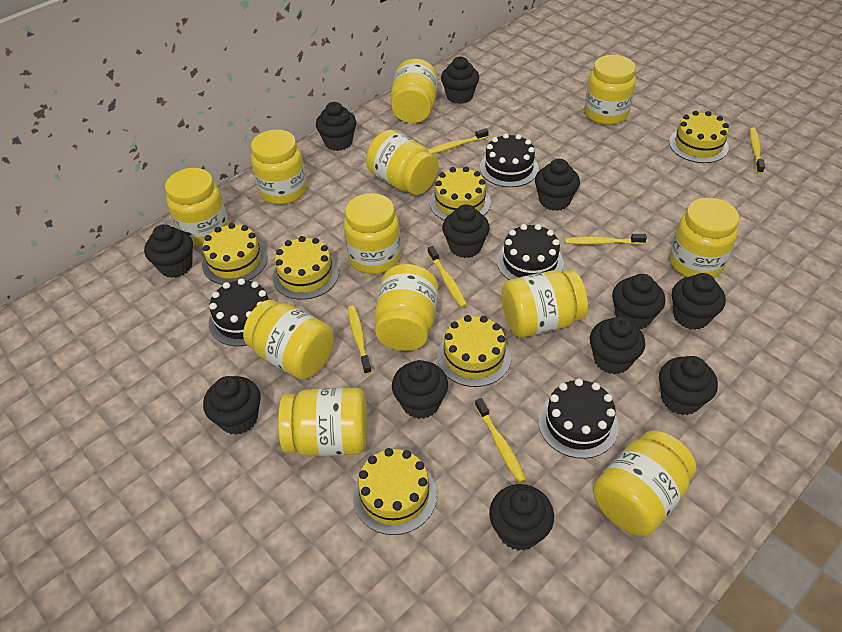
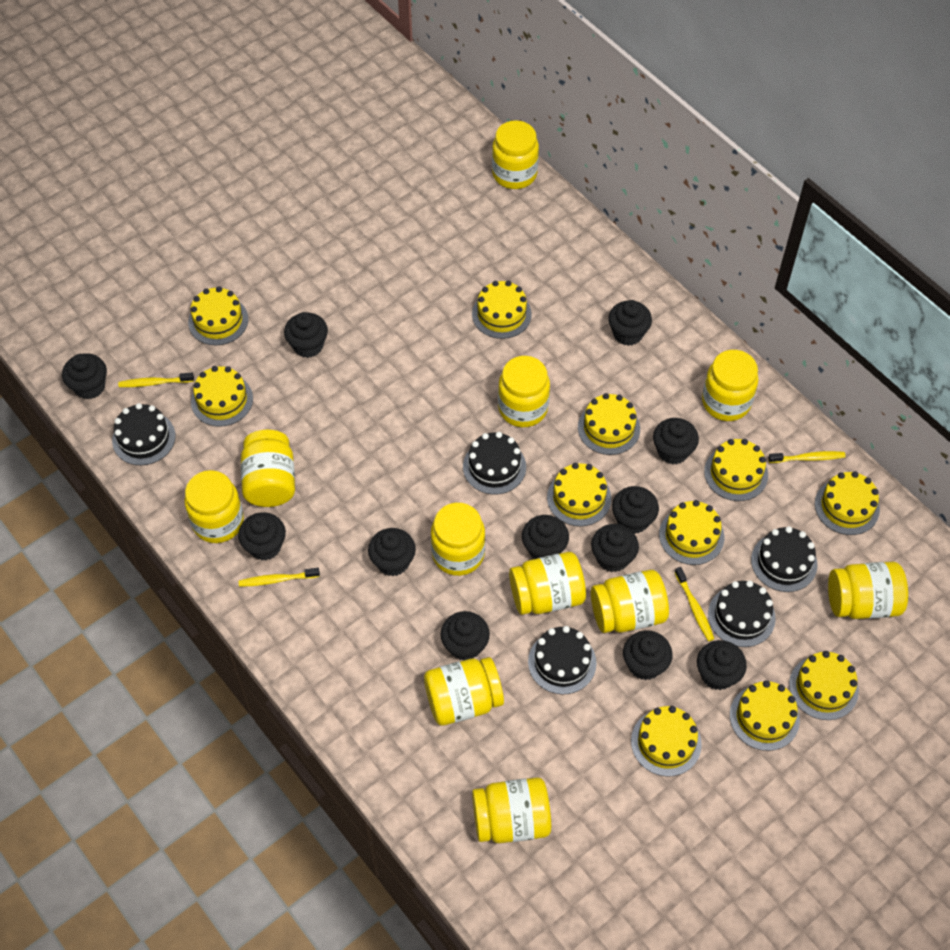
black cake: 4 -> 5
yellow cake: 6 -> 11
yellow jar: 12 -> 11
yellow toothbrush: 6 -> 4

